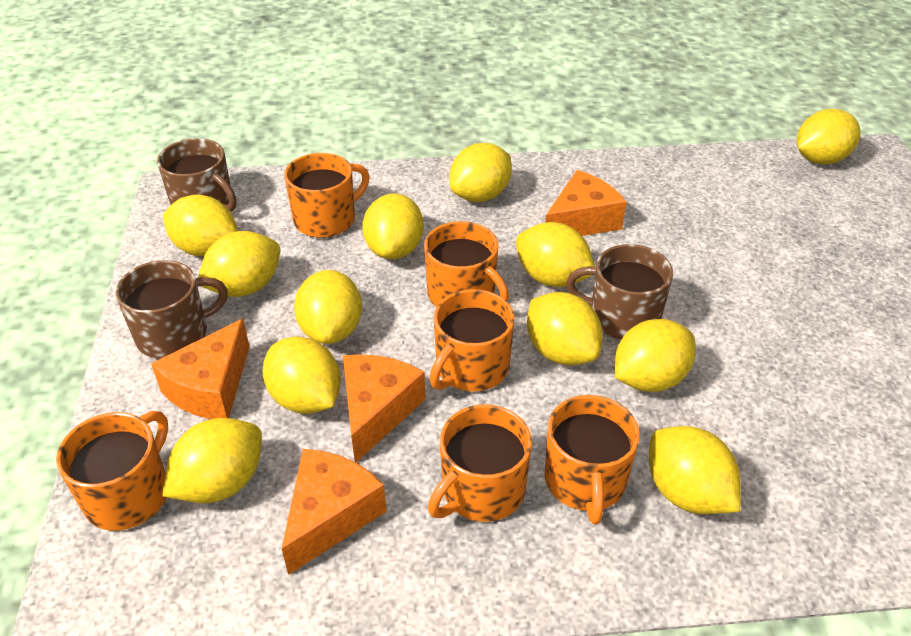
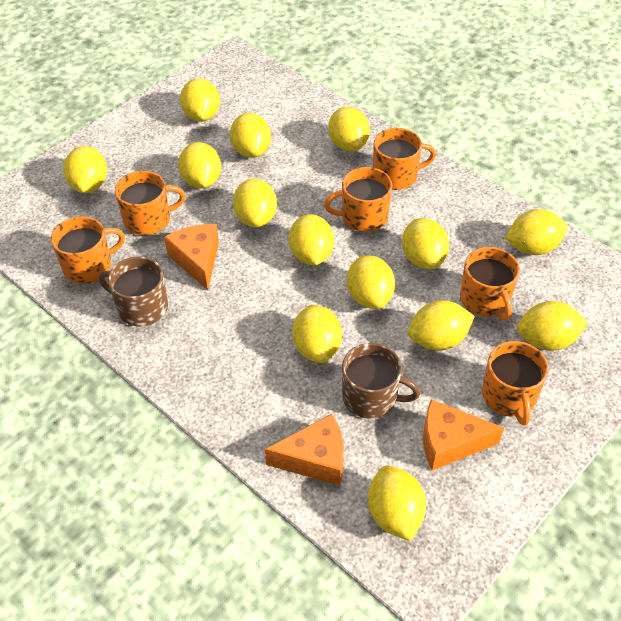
brown mug: 3 -> 2
orange cheese: 4 -> 3
yellow lemon: 12 -> 14

